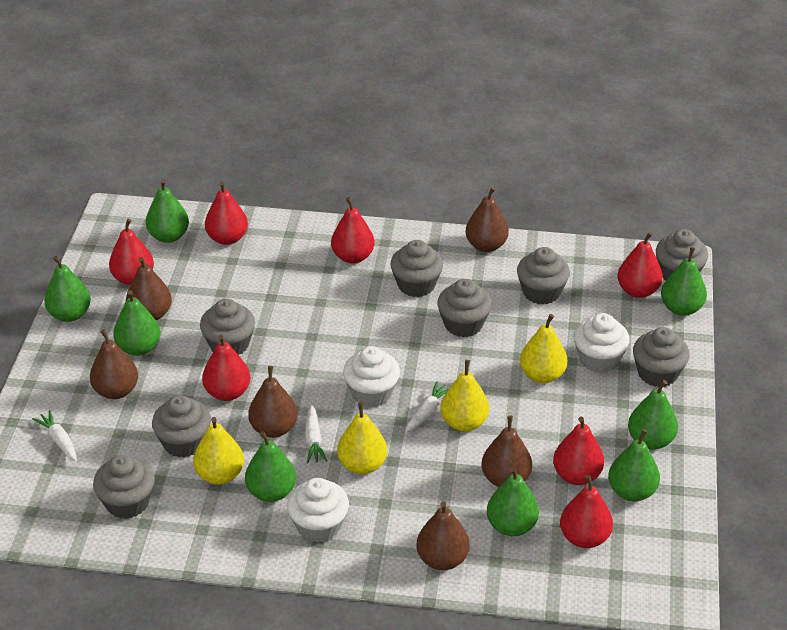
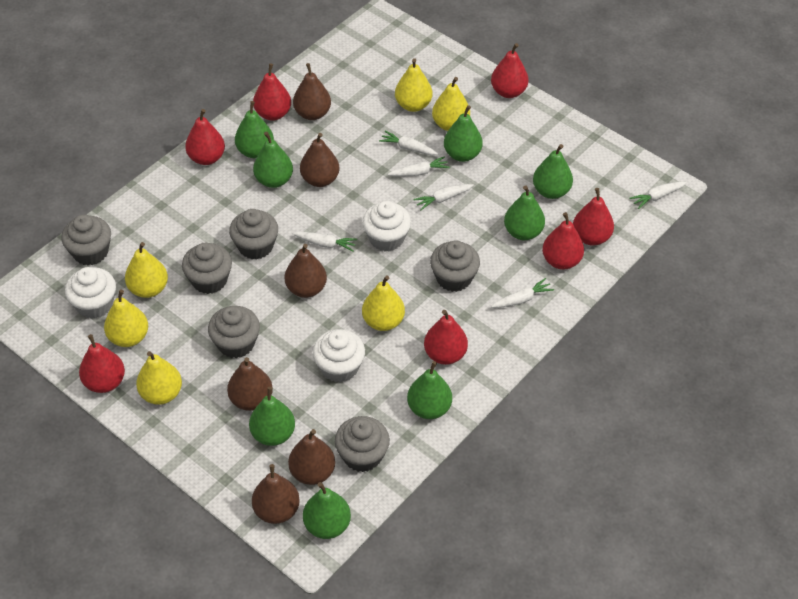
grey cupcake: 8 -> 6
white carrot: 3 -> 6
yellow pear: 4 -> 6

